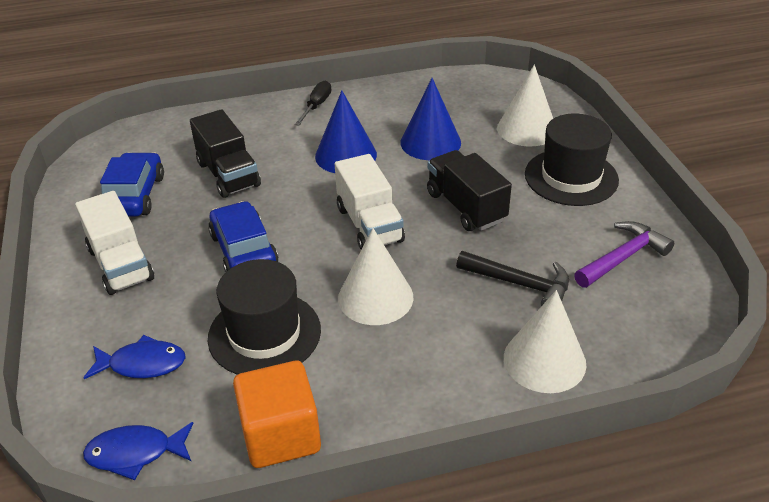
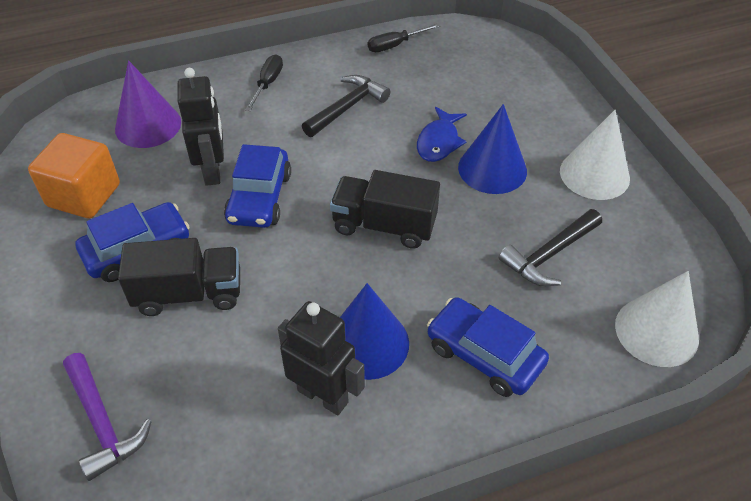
black hammer: 1 -> 2
black hat: 2 -> 0
black robot: 0 -> 2
black screwdriver: 1 -> 2
blue car: 2 -> 3
blue fish: 2 -> 1
purple cone: 0 -> 1
white cone: 3 -> 2
white truck: 2 -> 0

